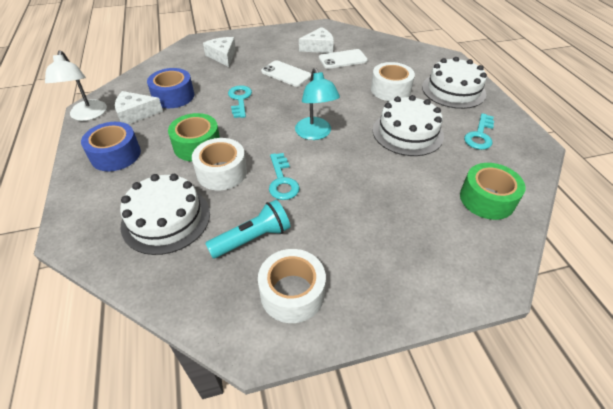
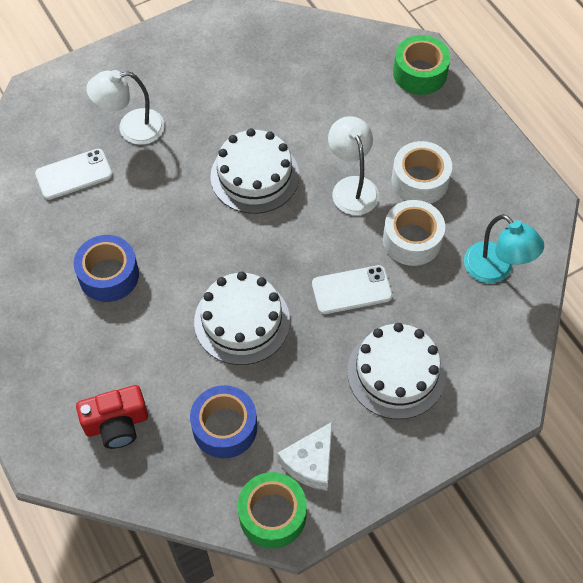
red camera: 0 -> 1
turquoise flashlight: 1 -> 0
turquoise key: 3 -> 0
white cheese: 3 -> 1
white lamp: 1 -> 2
white tape: 3 -> 2

